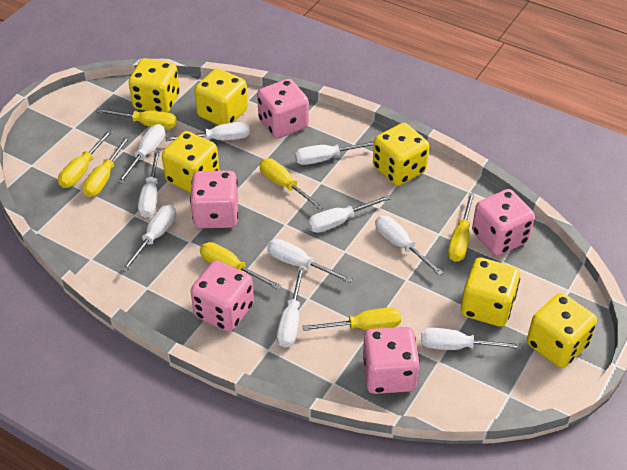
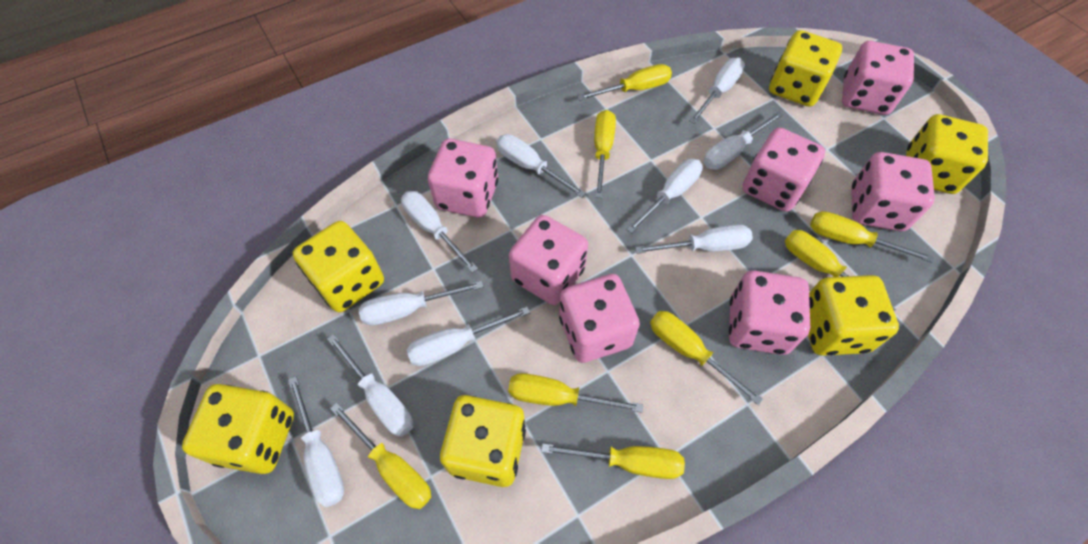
pink dice: 5 -> 7
yellow screwdriver: 7 -> 8

